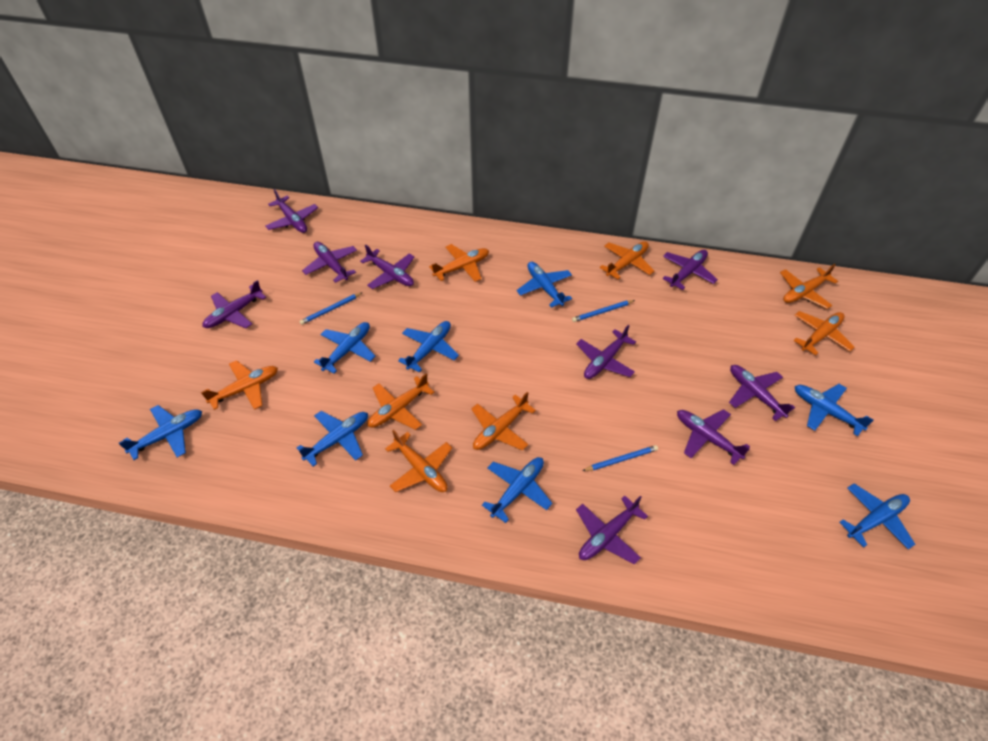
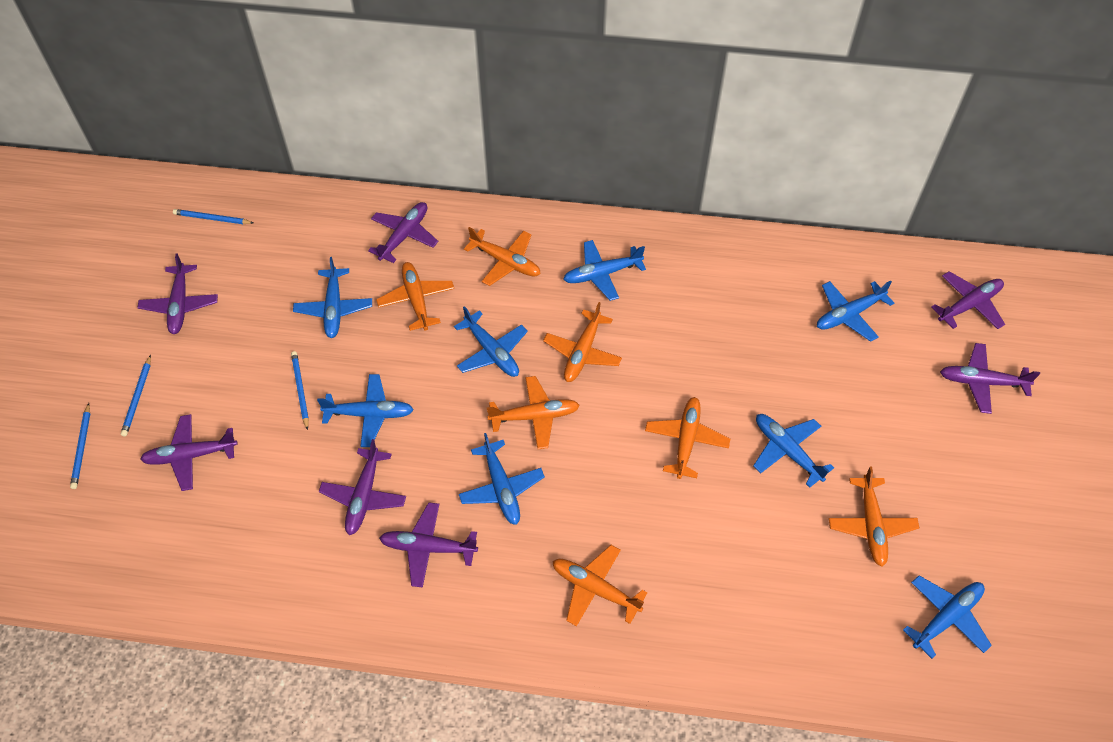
blue pencil: 3 -> 4
orange plane: 8 -> 7
purple plane: 9 -> 7

